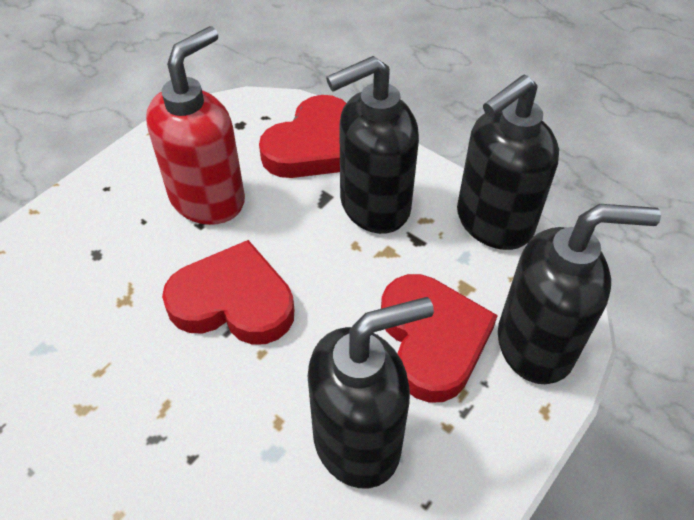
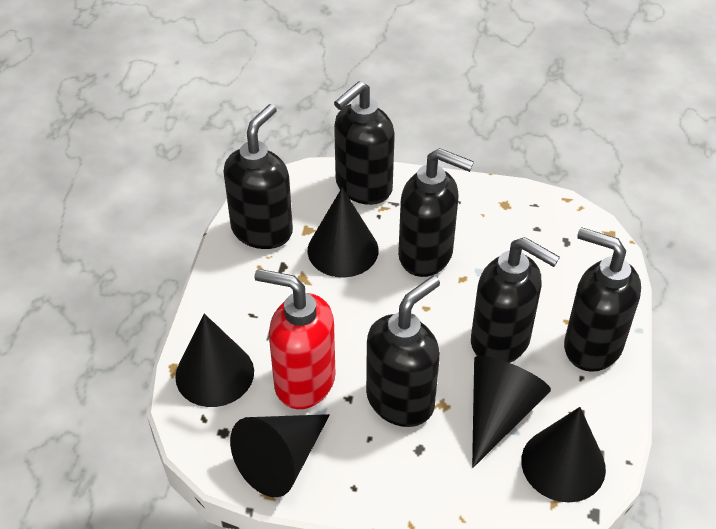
black cone: 0 -> 5
black soap dispenser: 4 -> 6
red heart: 3 -> 0

